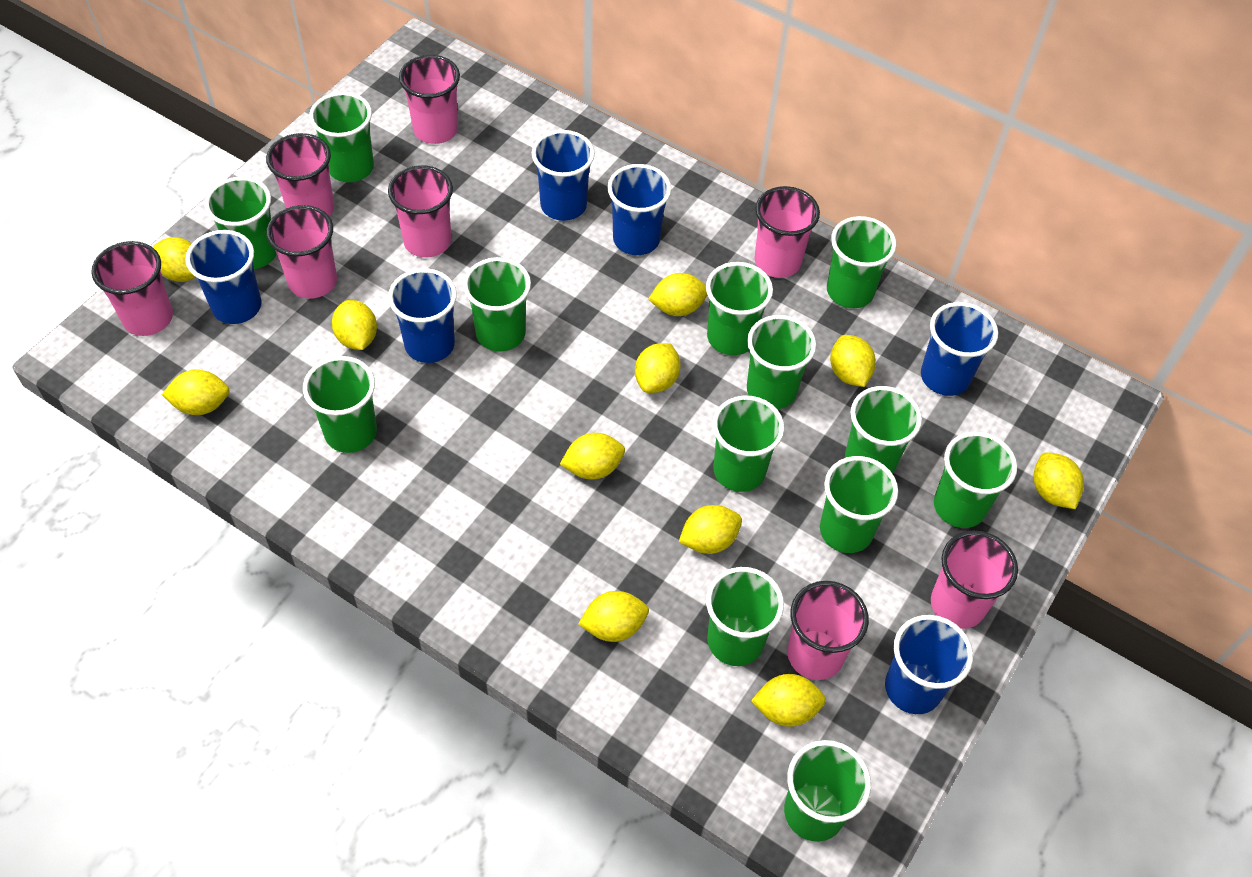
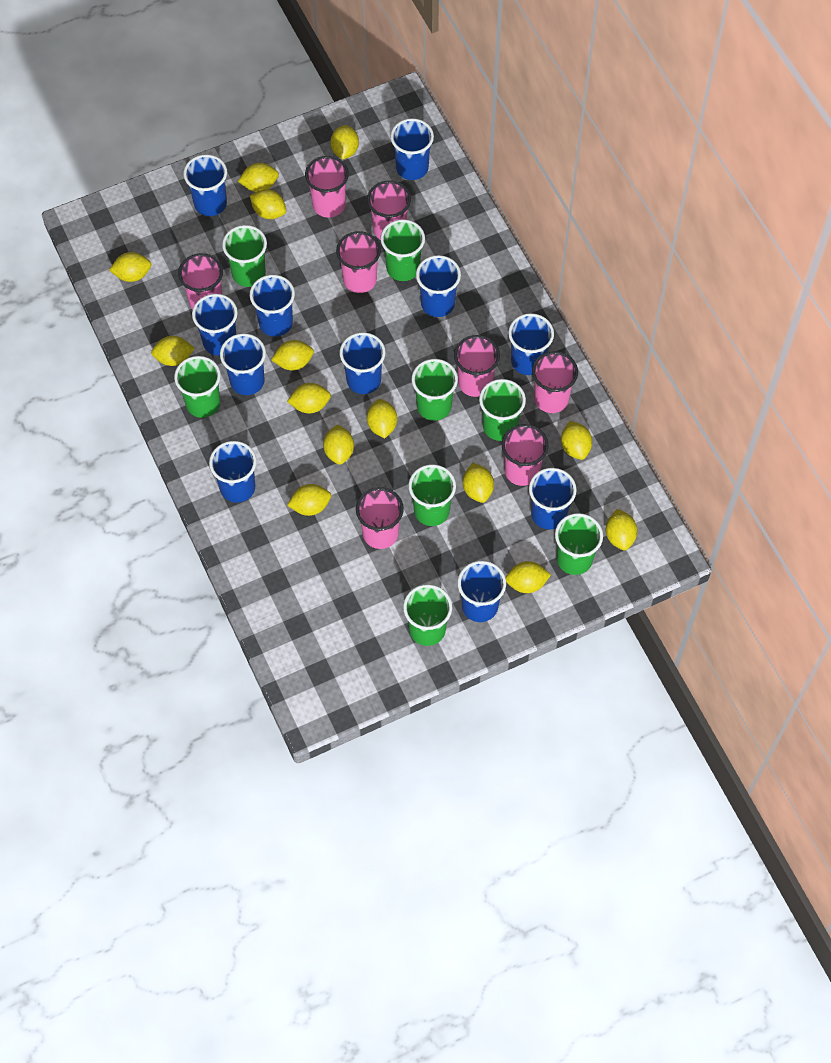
blue cup: 6 -> 11
green cup: 13 -> 8
yellow lemon: 11 -> 14

